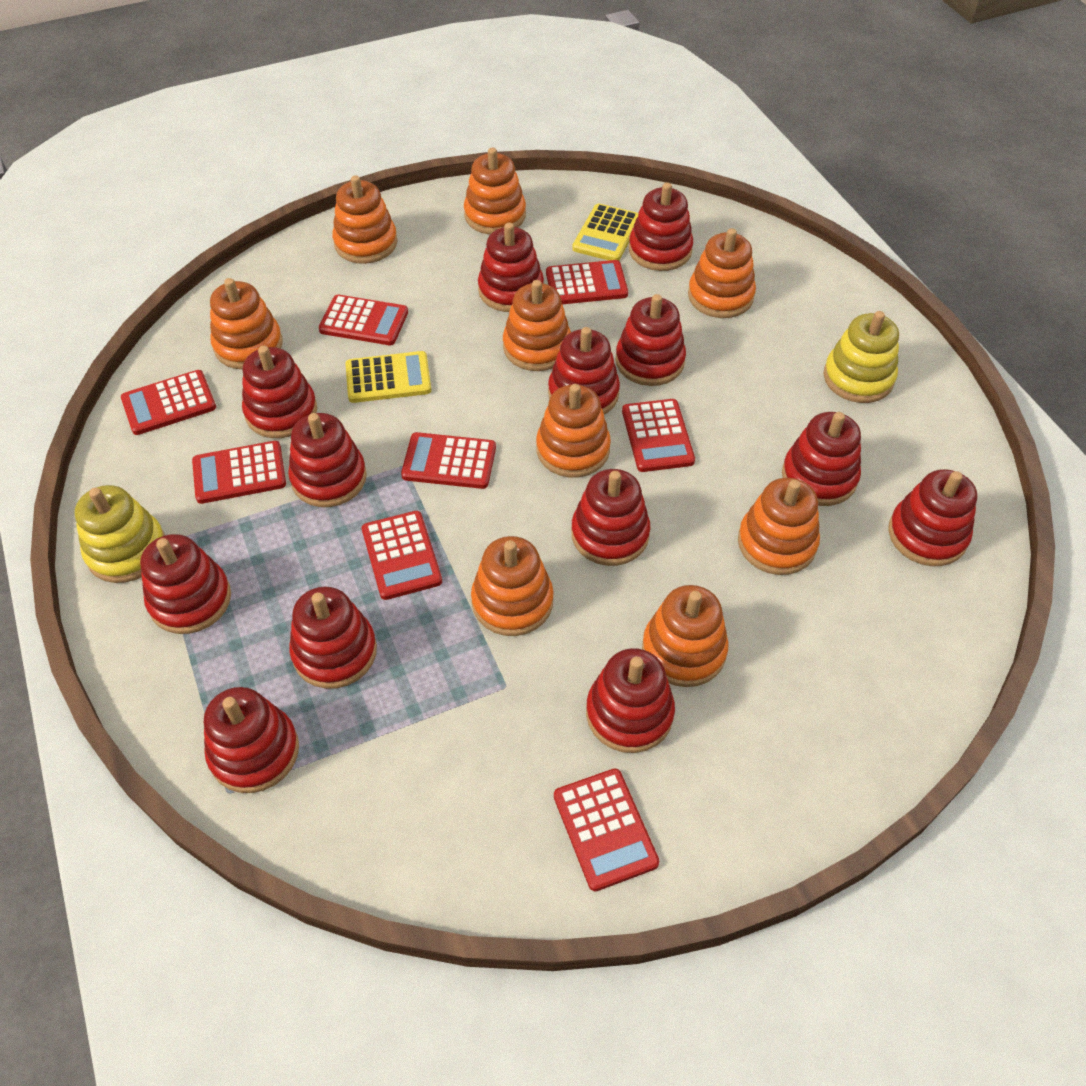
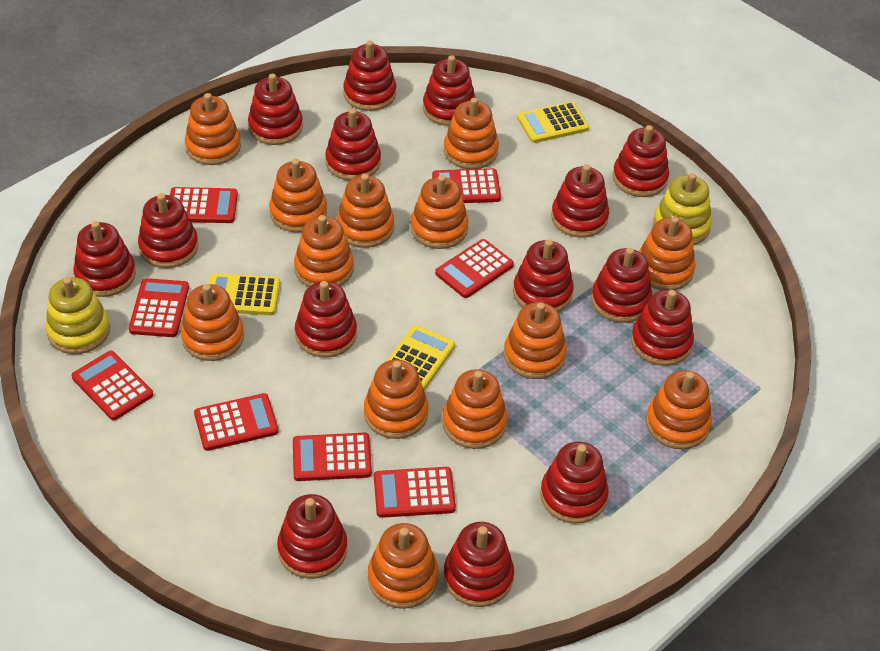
orange stacking toy: 9 -> 13
red stacking toy: 13 -> 15
yellow calculator: 2 -> 3

